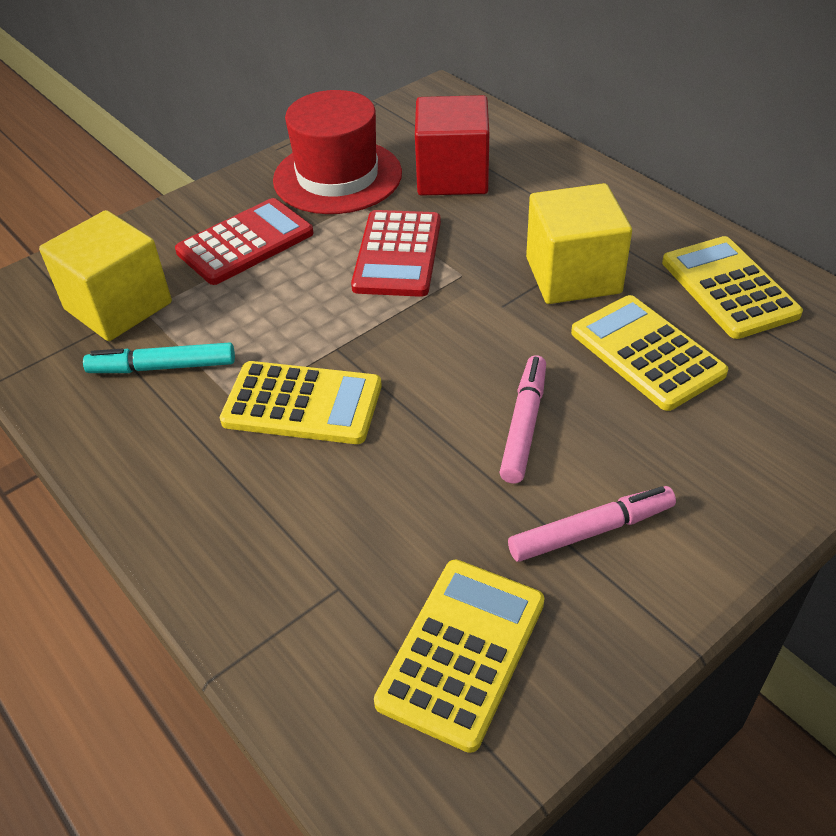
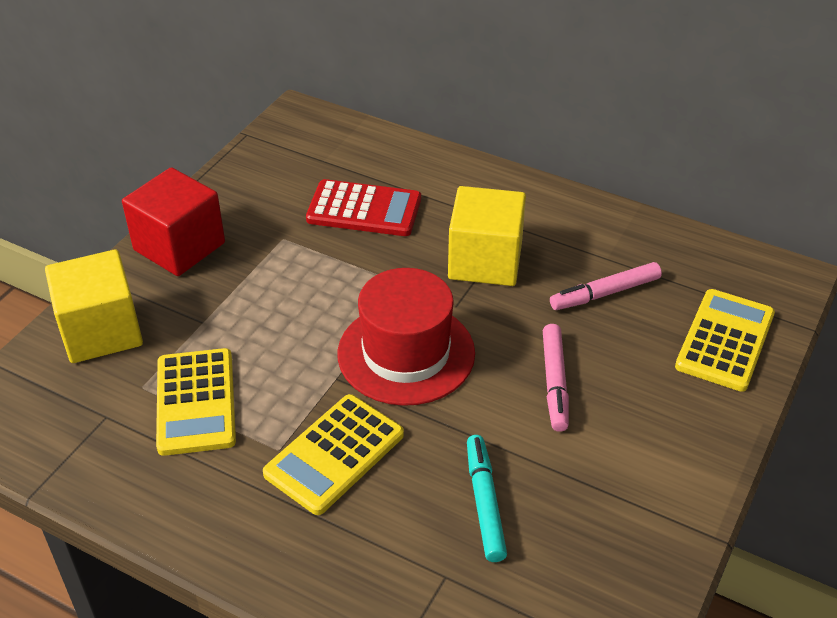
red calculator: 2 -> 1
yellow calculator: 4 -> 3

